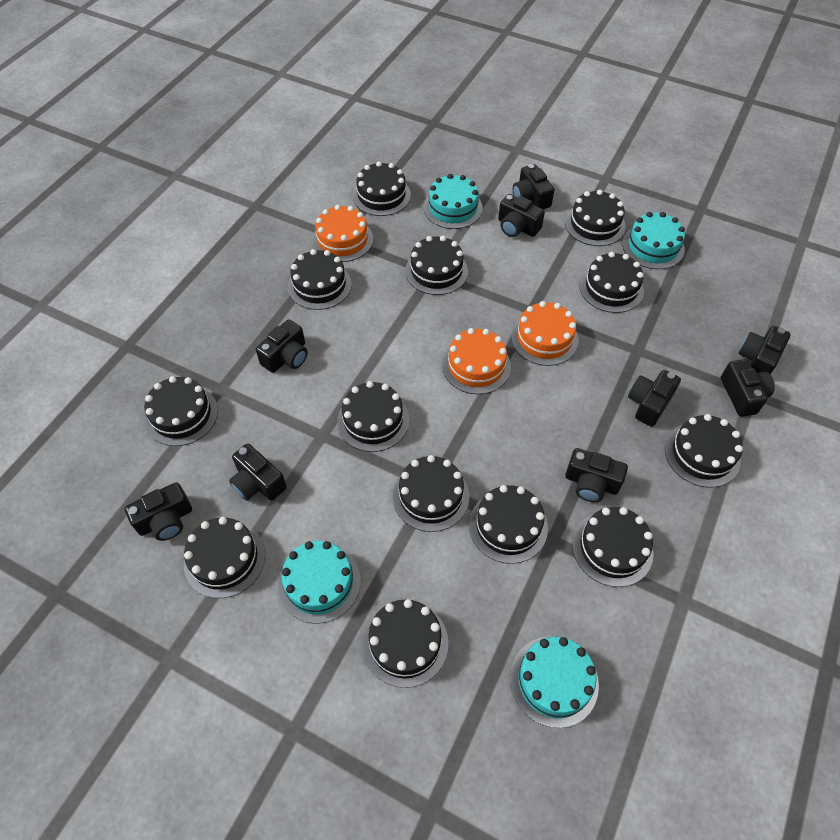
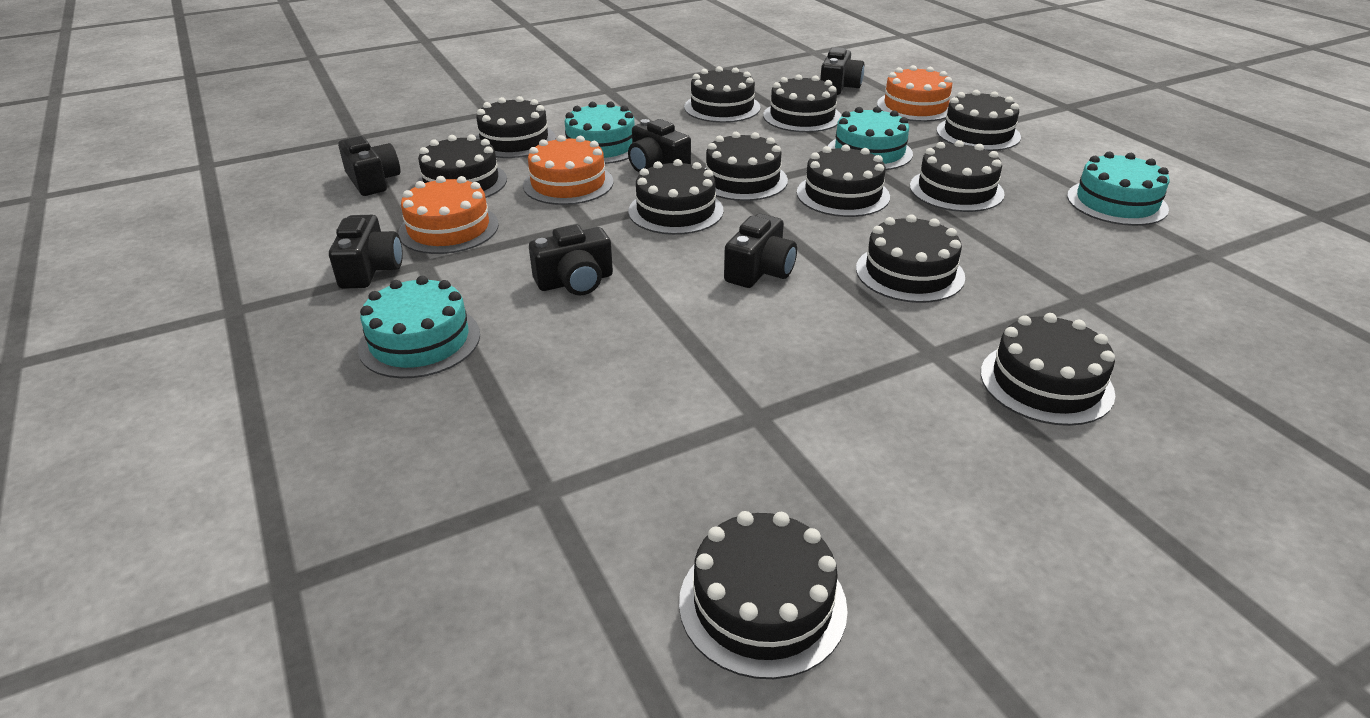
black cake: 13 -> 12
black camera: 9 -> 6

